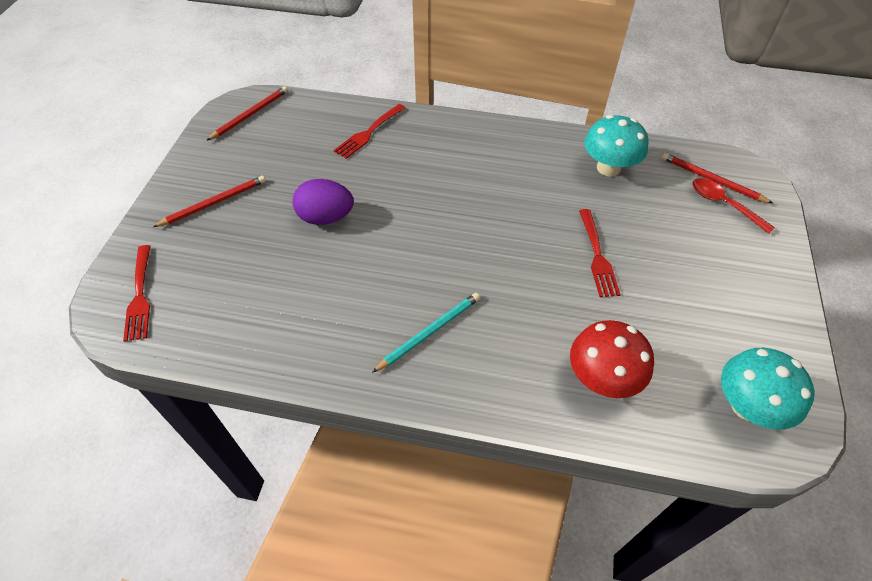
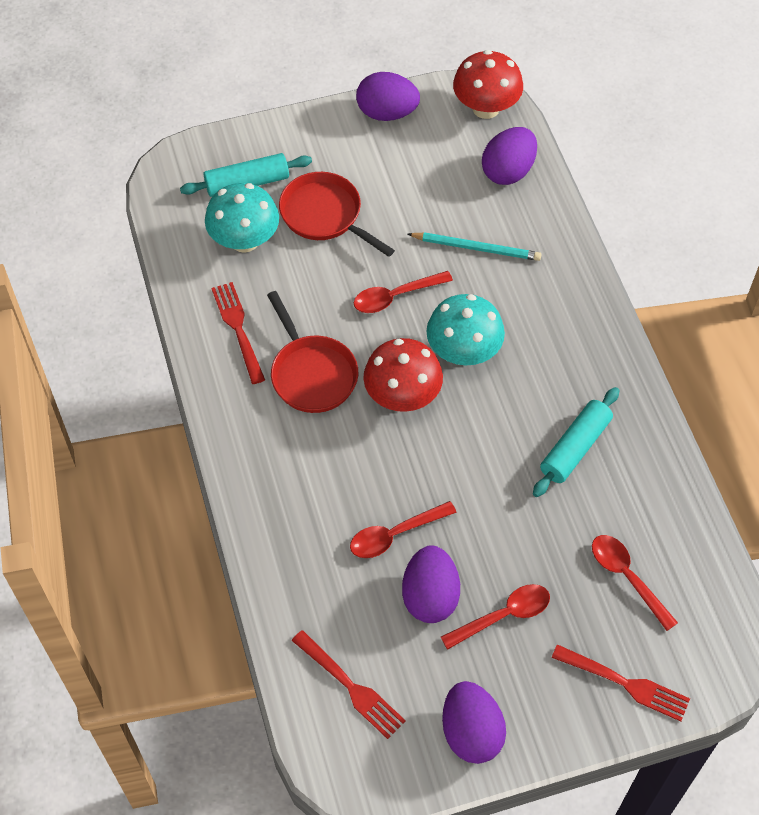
purple egg: 1 -> 4
red mushroom: 1 -> 2
red pan: 0 -> 2
red pencil: 3 -> 0
red spoon: 1 -> 4
turquoise rolling pin: 0 -> 2

